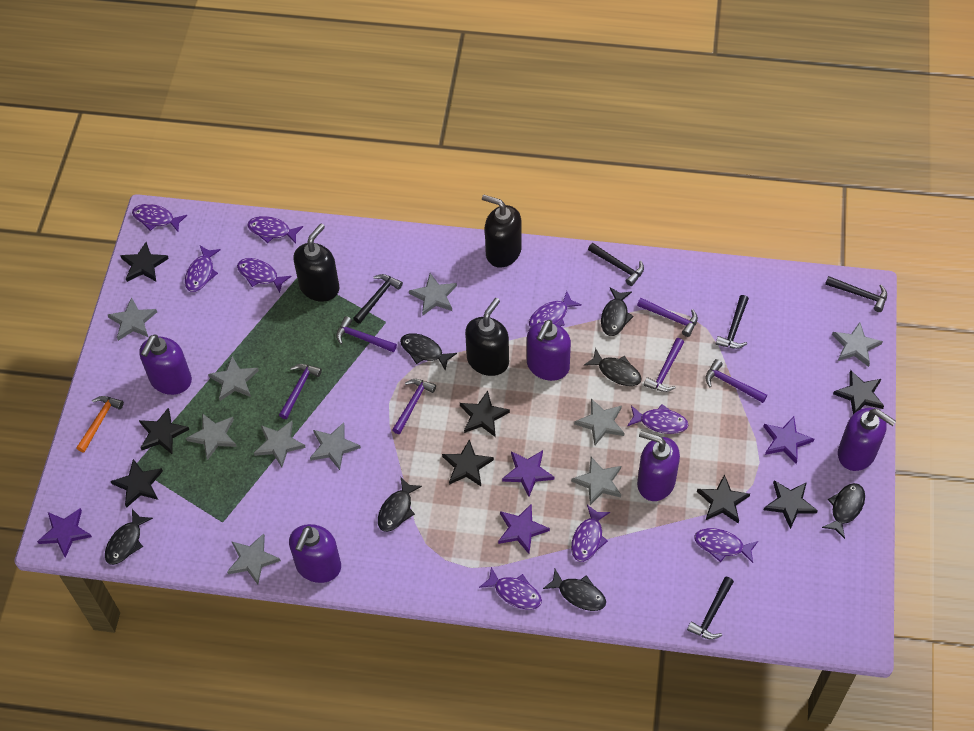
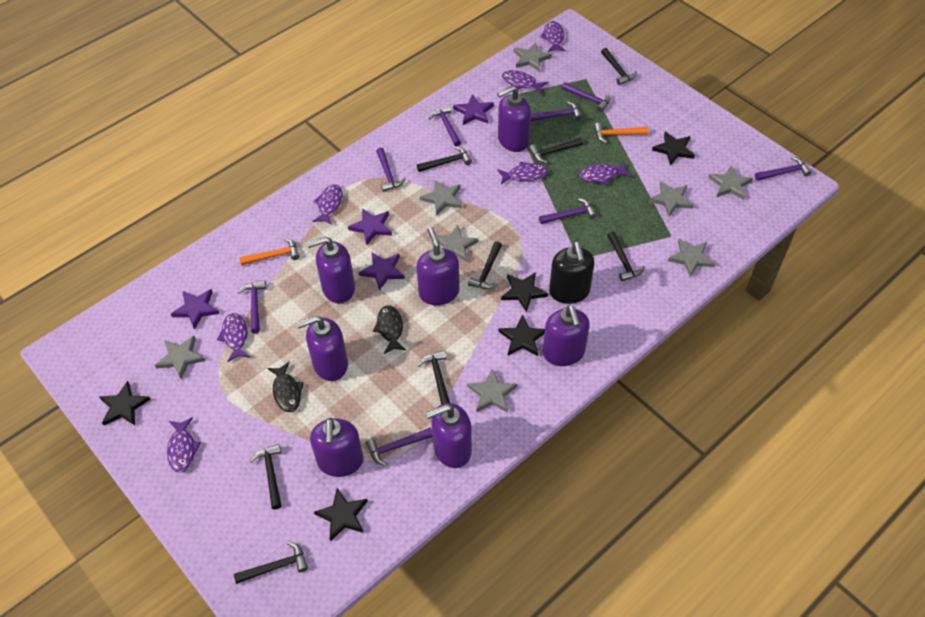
black fish: 7 -> 2
black hammer: 5 -> 8
black soap dispenser: 3 -> 1
black star: 8 -> 5
grey star: 10 -> 8
orange hammer: 1 -> 2
purple fish: 9 -> 7
purple hammer: 6 -> 8
purple soap dispenser: 5 -> 7

